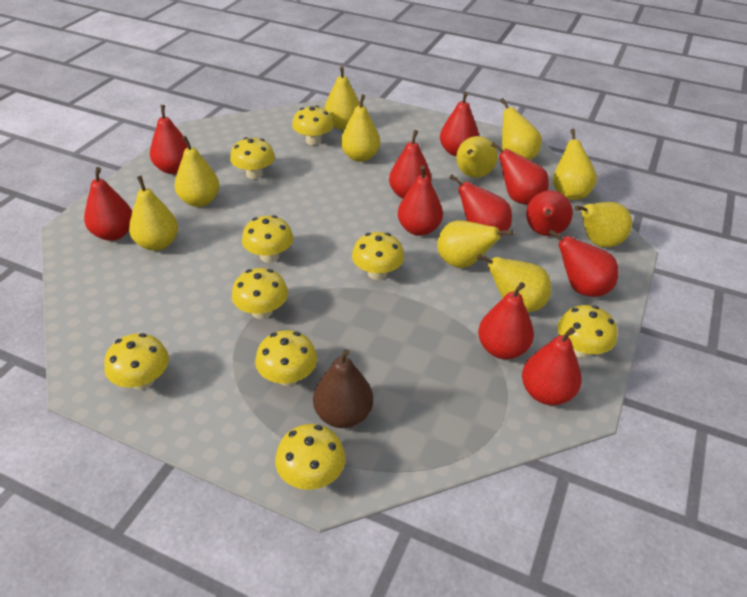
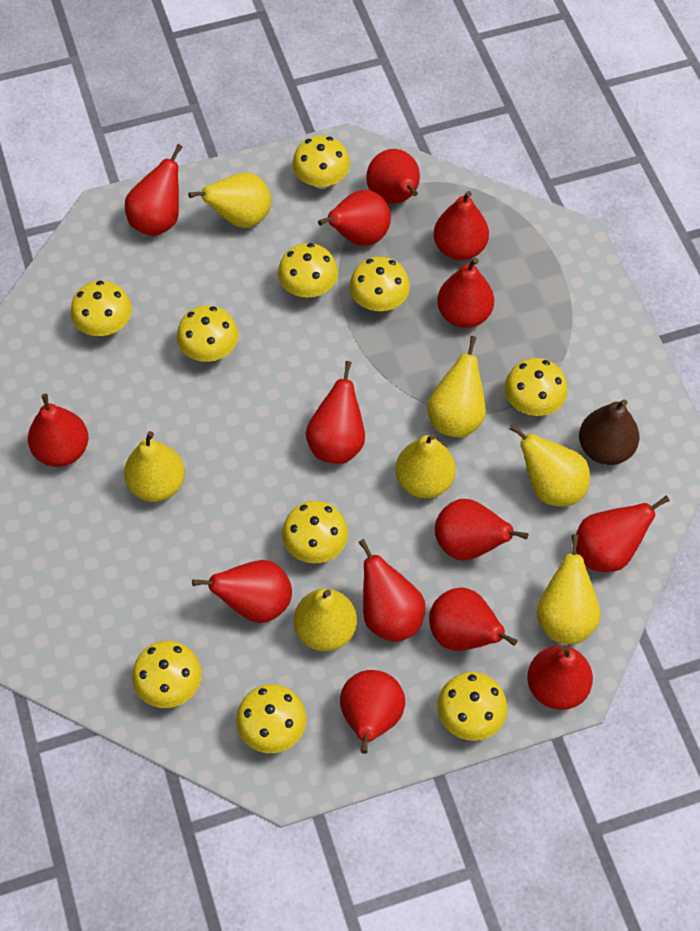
red pear: 11 -> 14
yellow mushroom: 9 -> 10
yellow pear: 10 -> 7

